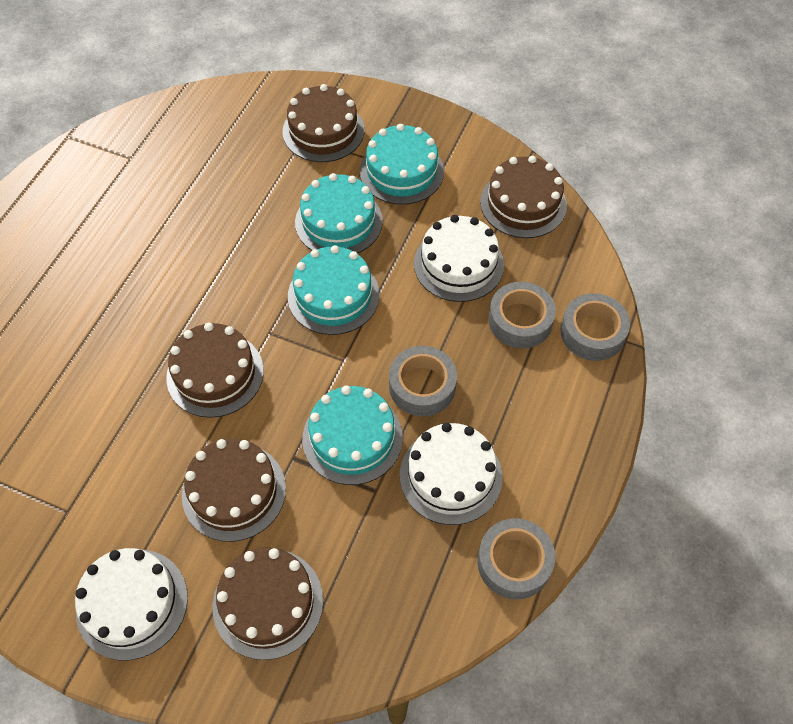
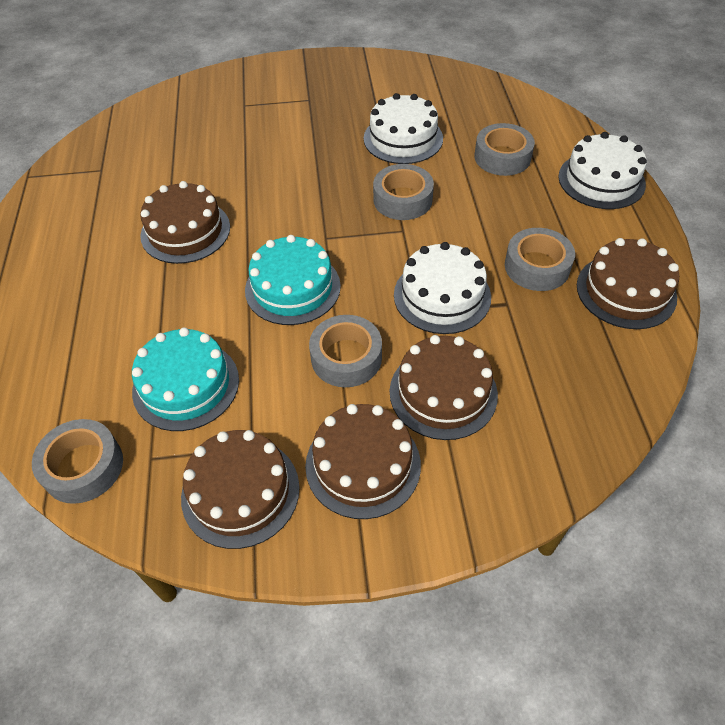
grey tape: 4 -> 5
turquoise cake: 4 -> 2

